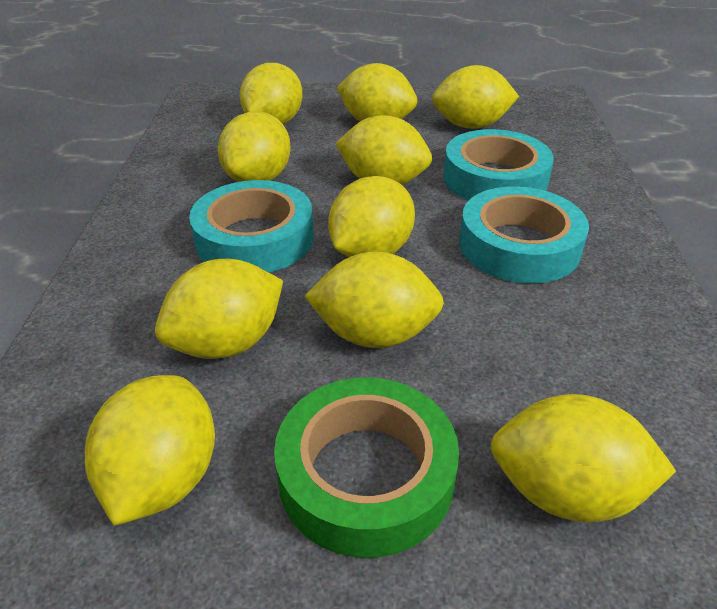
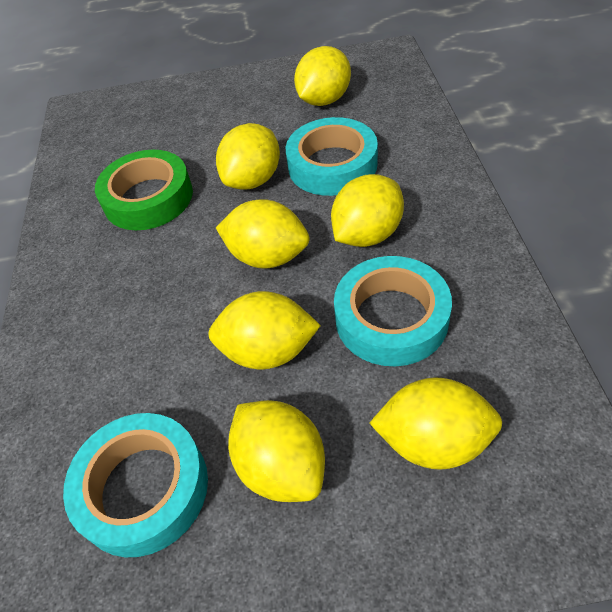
yellow lemon: 10 -> 7

